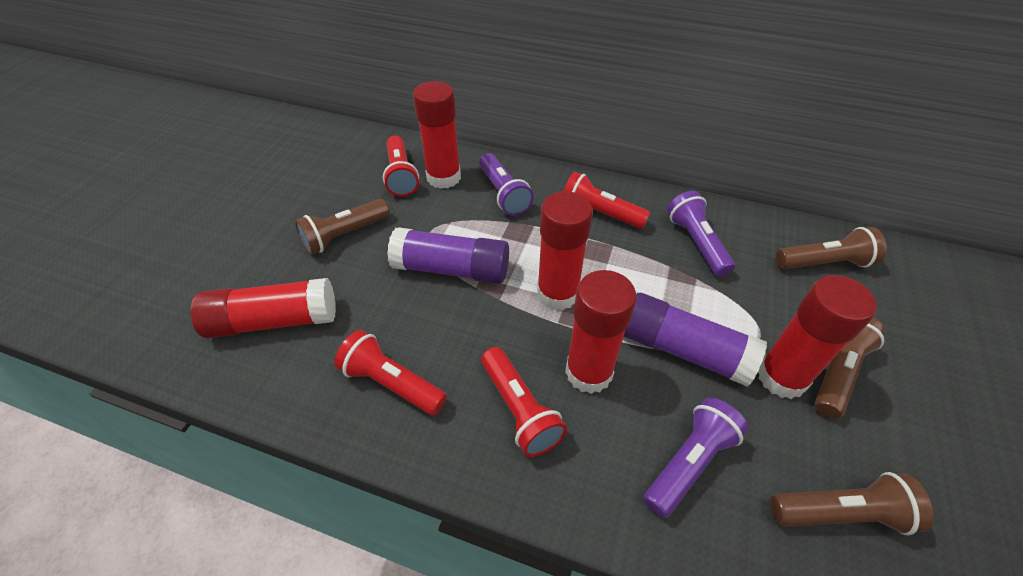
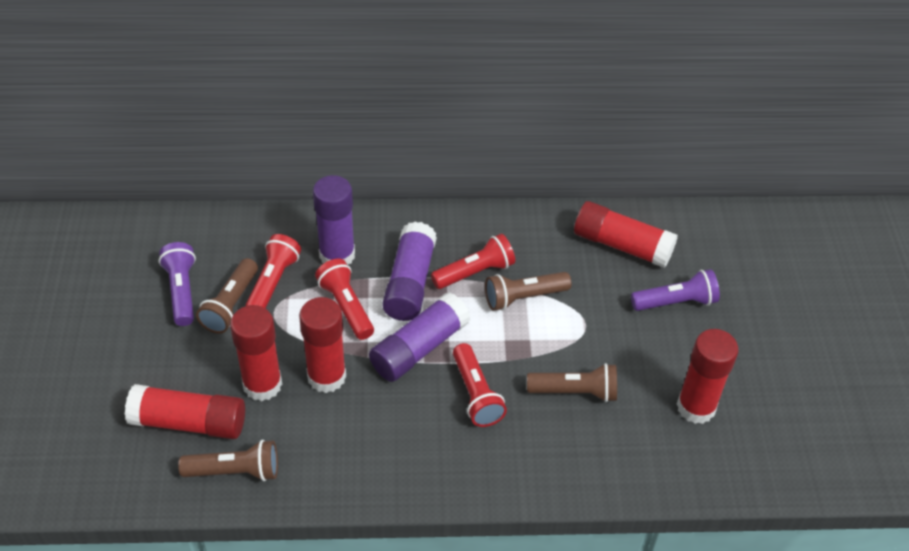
purple flashlight: 3 -> 2
purple glue stick: 2 -> 3

